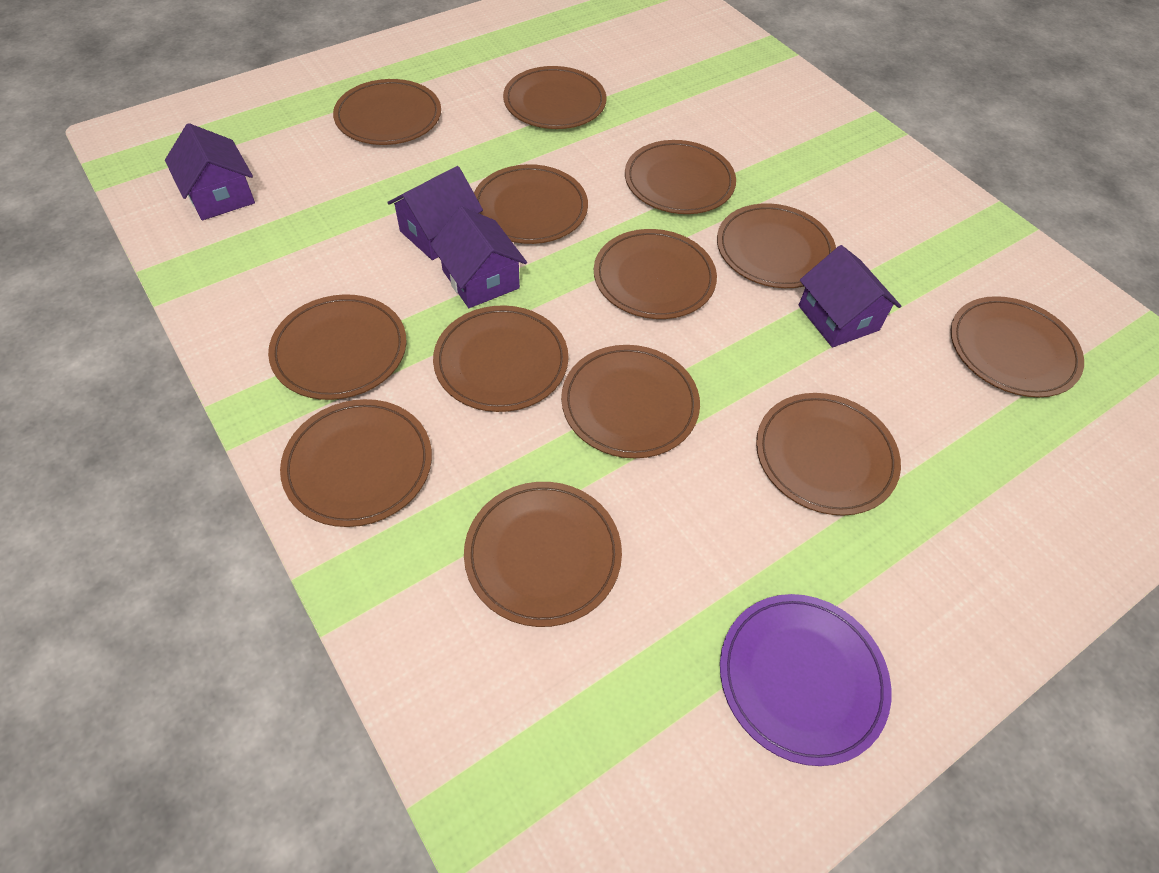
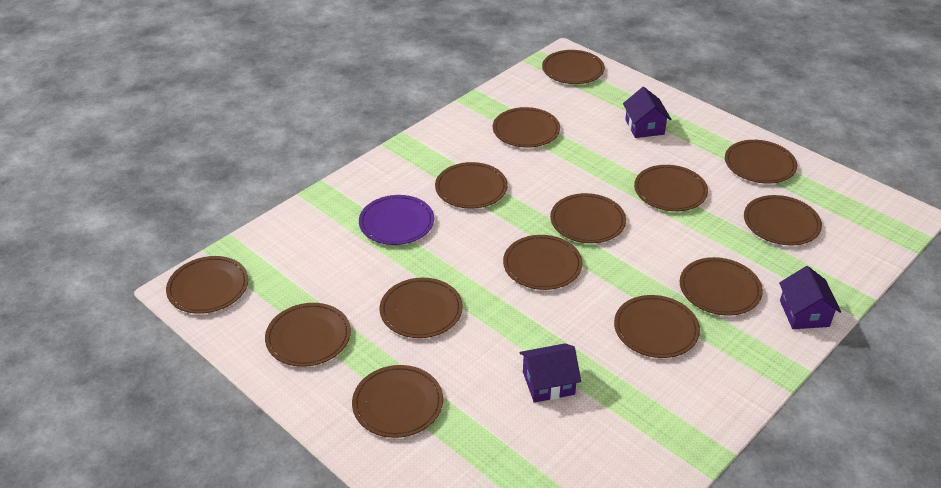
brown plate: 13 -> 14
purple house: 4 -> 3

